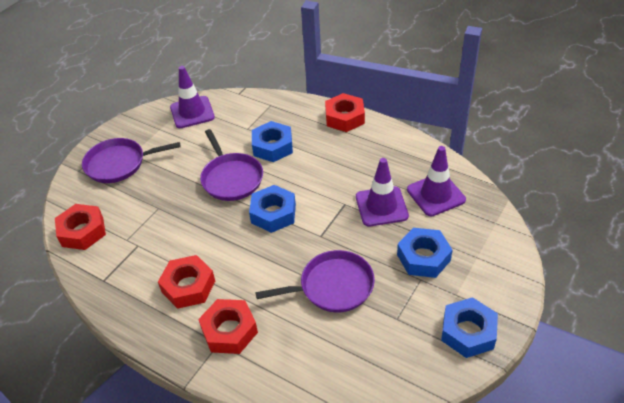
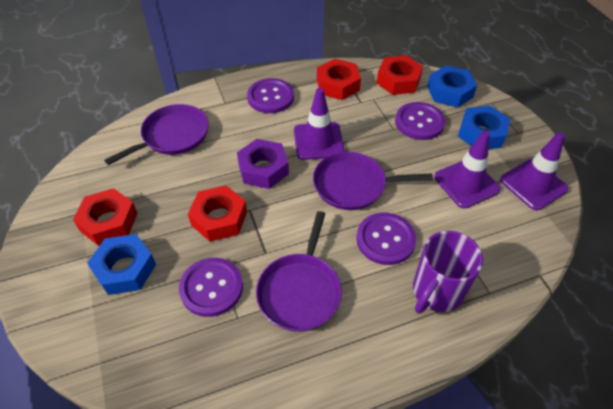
blue nut: 4 -> 3
purple button: 0 -> 4
purple mug: 0 -> 1
purple nut: 0 -> 1

